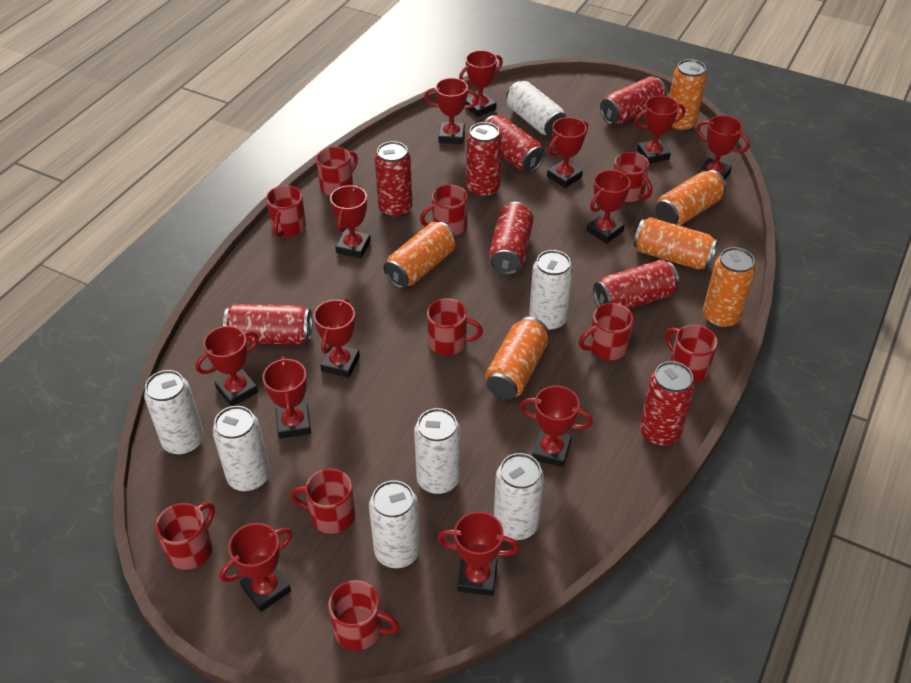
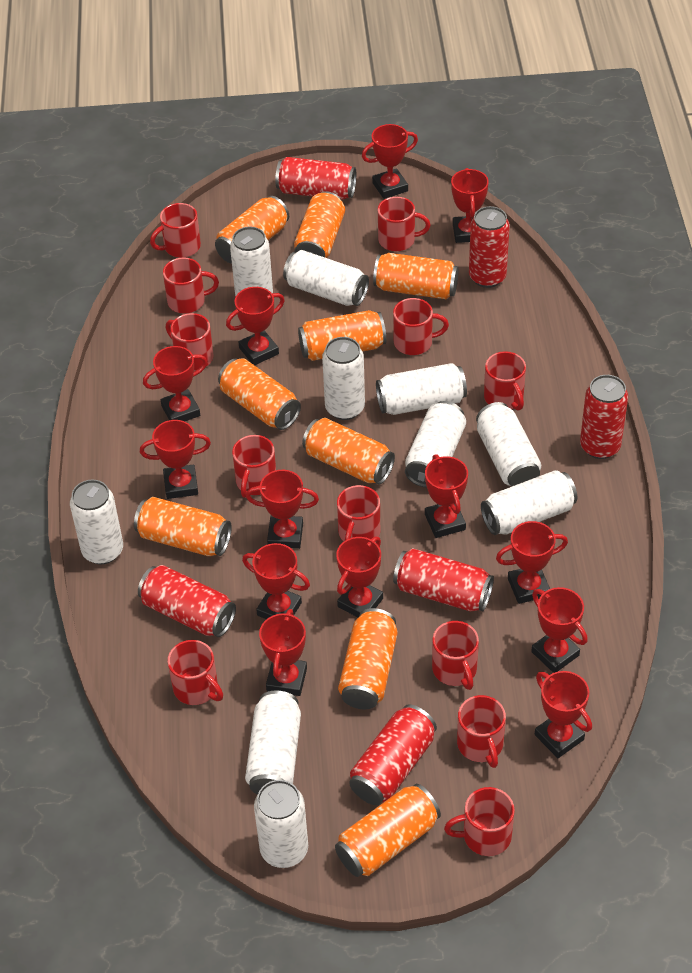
orange can: 6 -> 9
red can: 8 -> 6
red mug: 10 -> 12
white can: 7 -> 10

